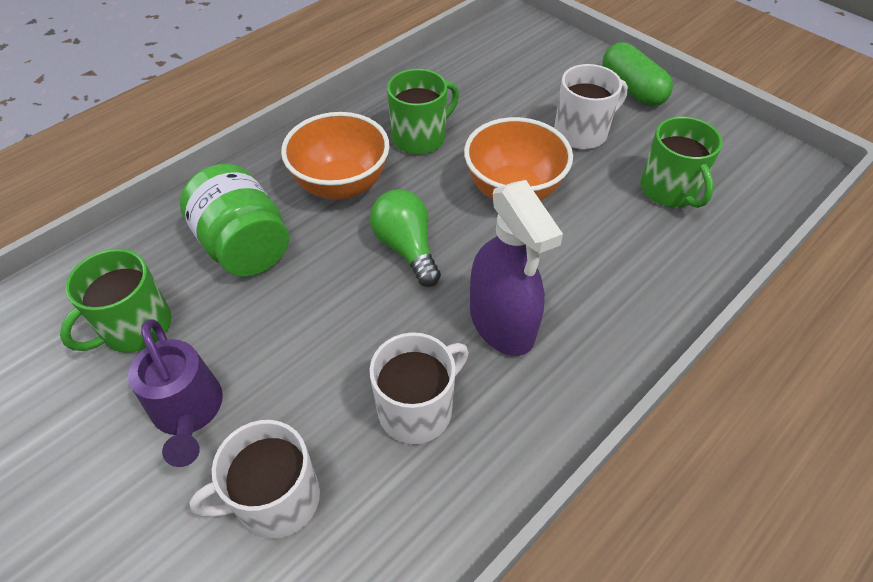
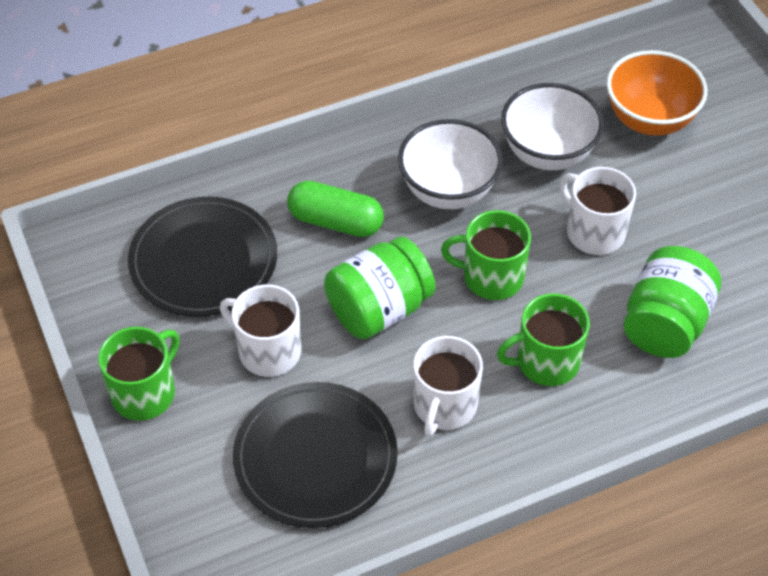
black plate: 0 -> 2
green jar: 1 -> 2
green light bulb: 1 -> 0
orange bowl: 2 -> 1
purple spray bottle: 1 -> 0
purple watering can: 1 -> 0
white bowl: 0 -> 2

